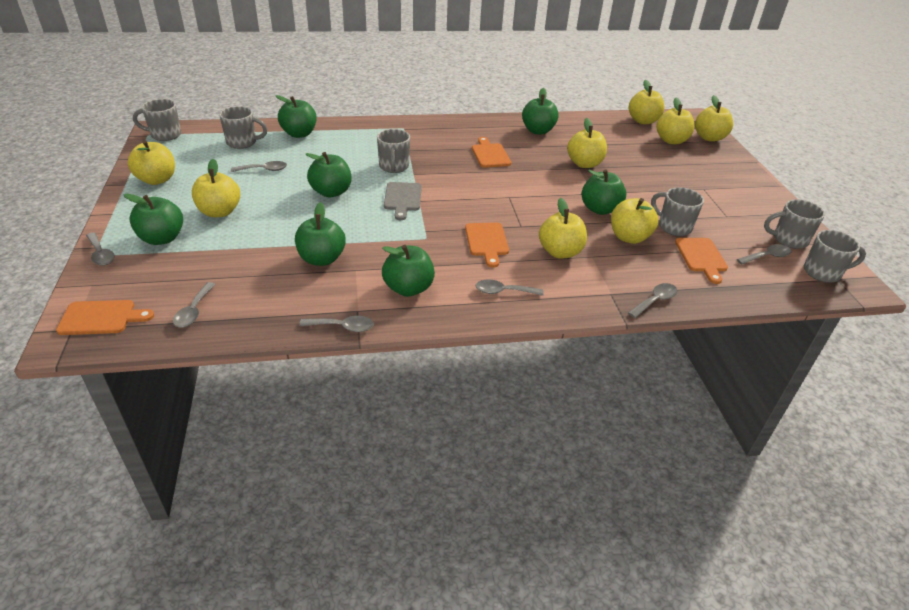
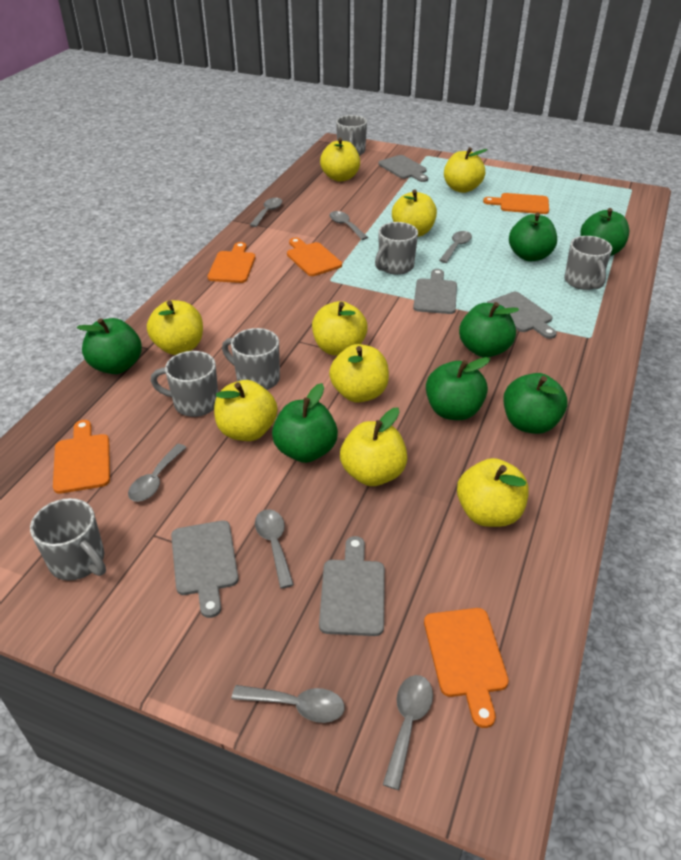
grey cutting board: 1 -> 5
orange cutting board: 4 -> 5
yellow apple: 8 -> 9

